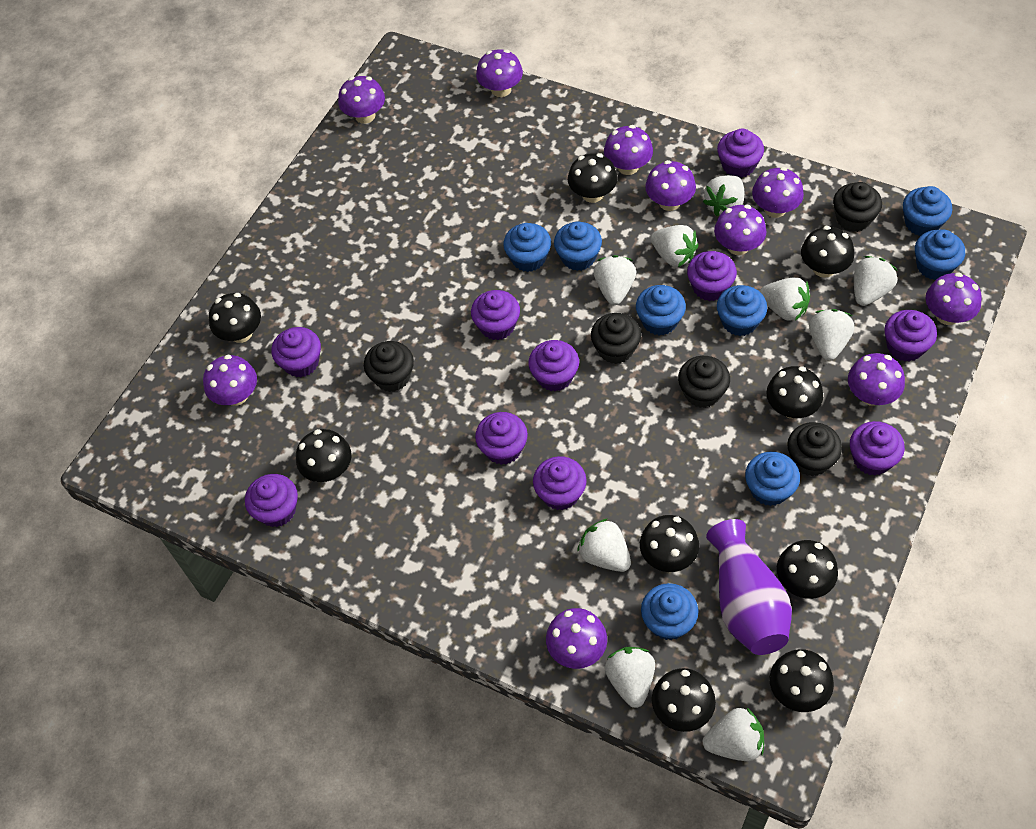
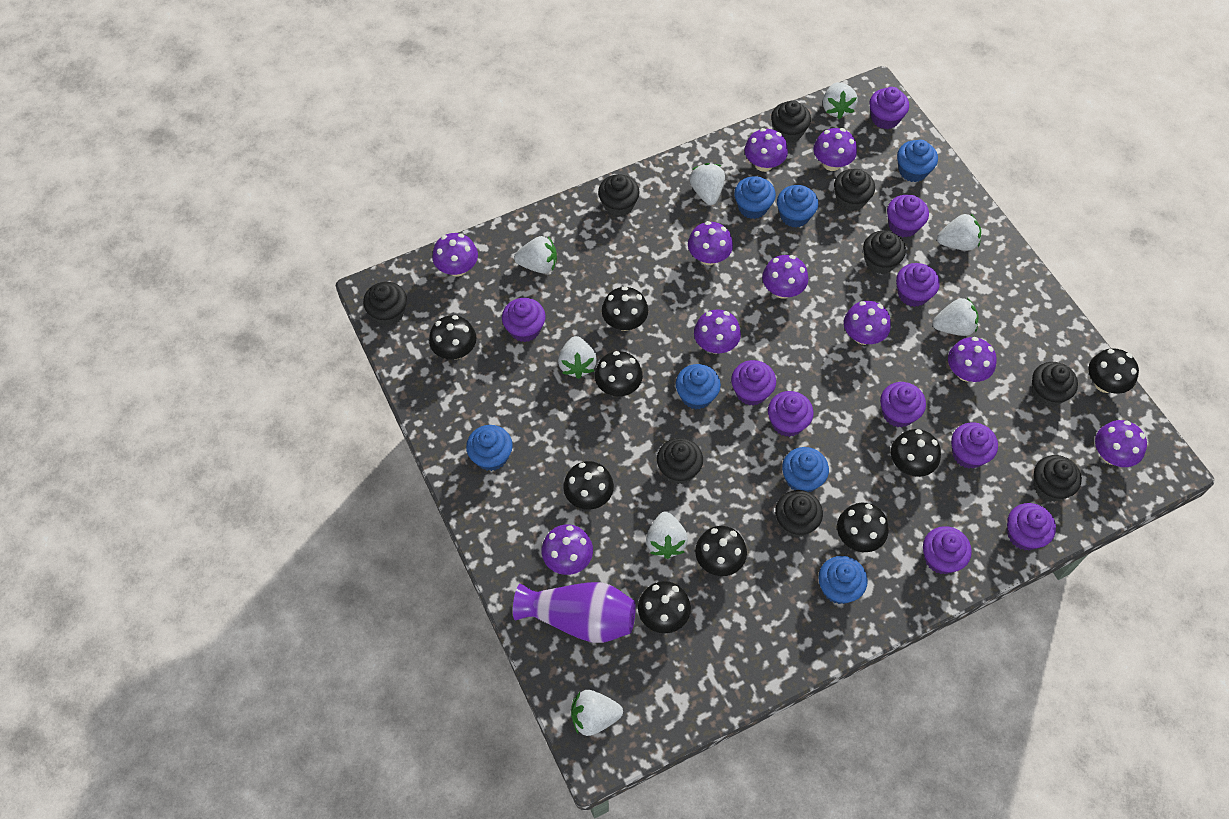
black cupcake: 5 -> 9
blue cupcake: 8 -> 7
white strawberry: 9 -> 8

